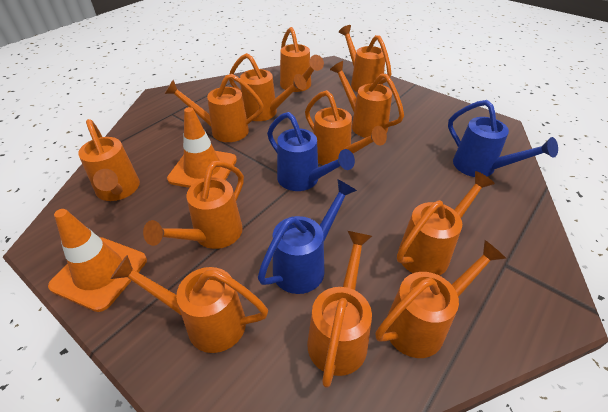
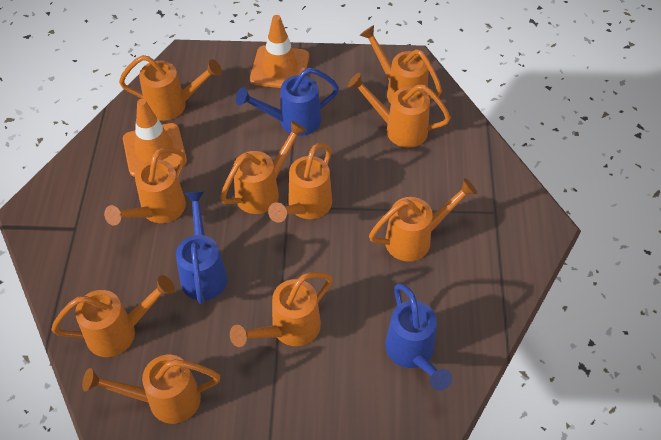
orange watering can: 12 -> 10

